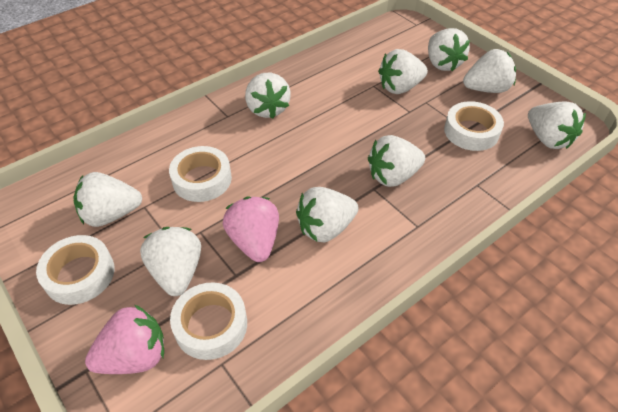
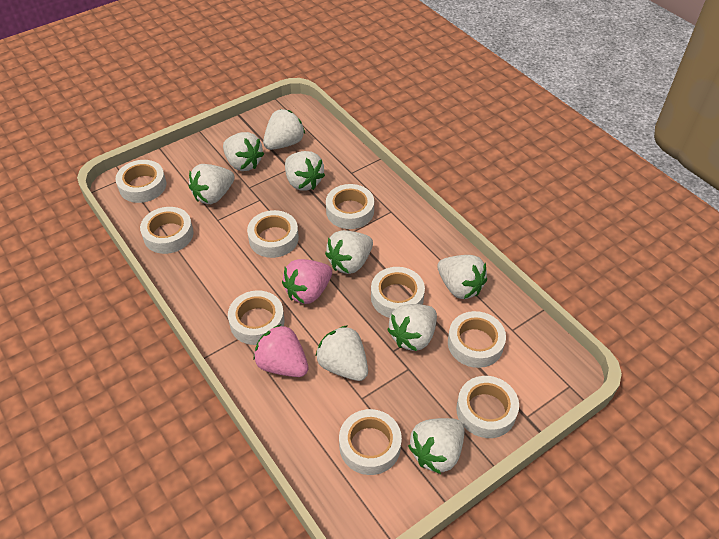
white tape: 4 -> 9

